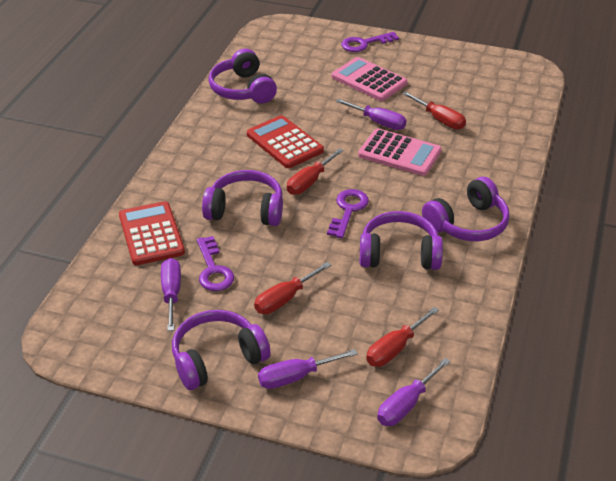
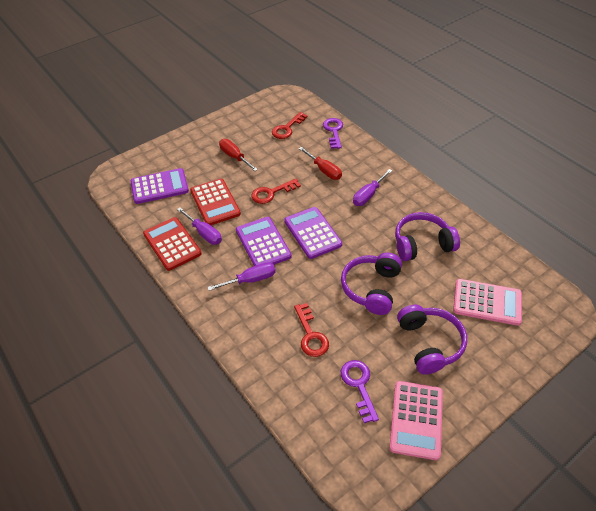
purple calculator: 0 -> 3
purple headphones: 5 -> 3
purple key: 3 -> 2
purple screwdriver: 4 -> 3
red key: 0 -> 3
red screwdriver: 4 -> 2

